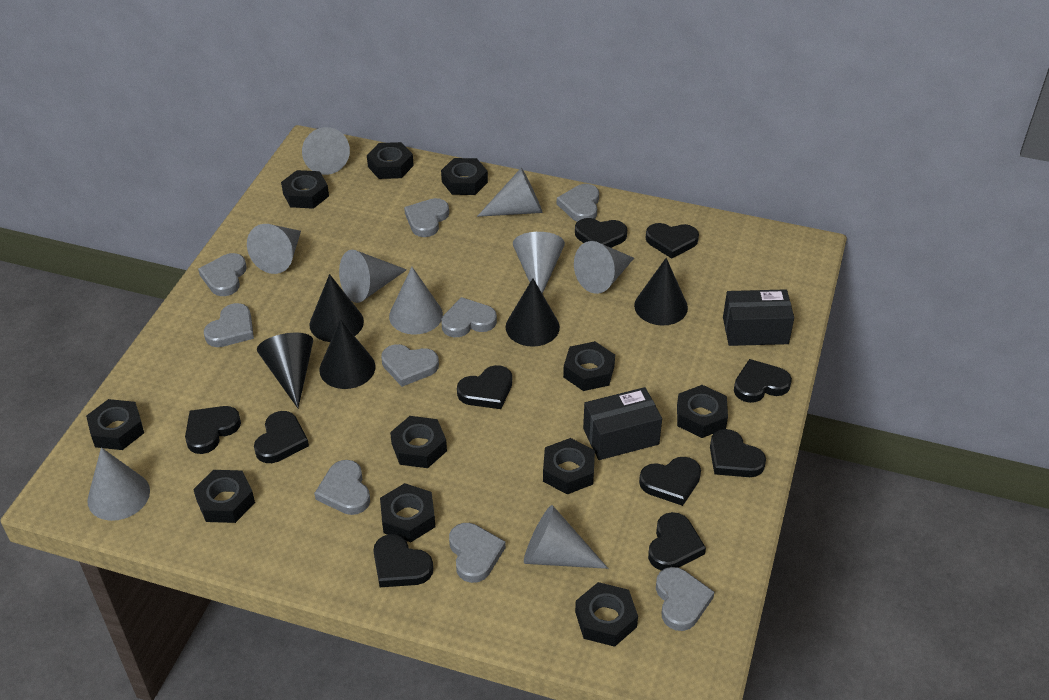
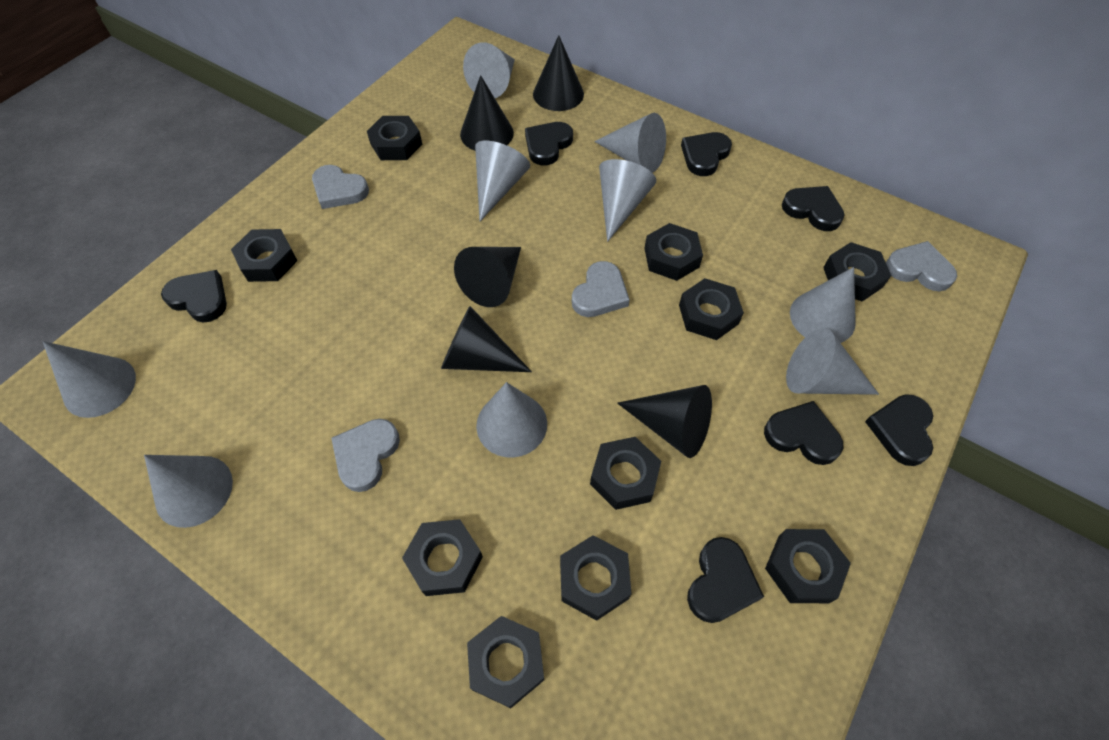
black box: 2 -> 0
black heart: 10 -> 7
black nut: 11 -> 10
grey heart: 9 -> 4

